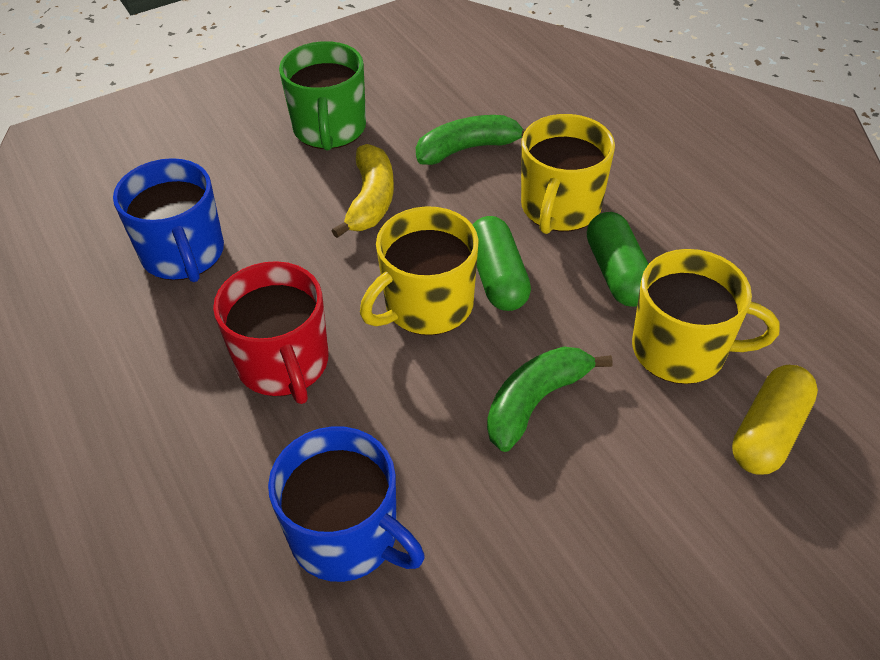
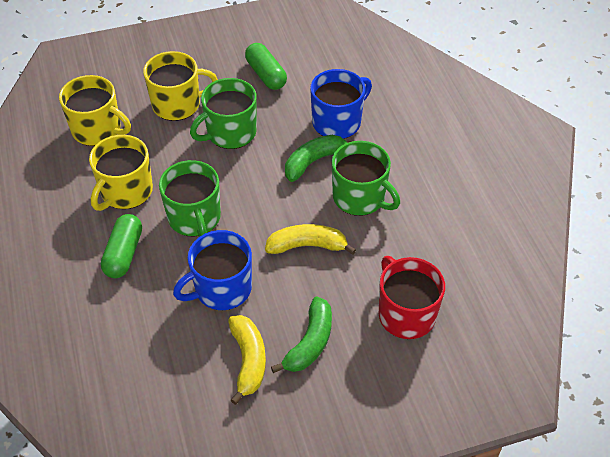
green mug: 1 -> 3
yellow banana: 1 -> 2
yellow capsule: 1 -> 0

